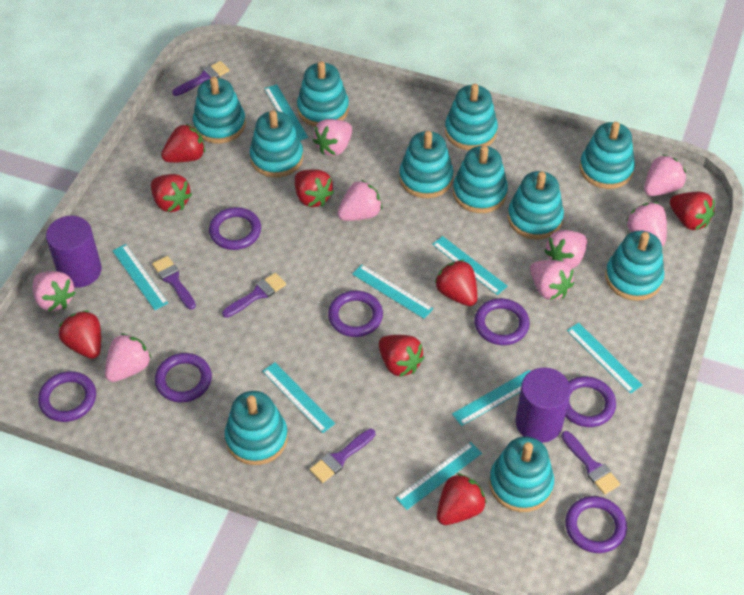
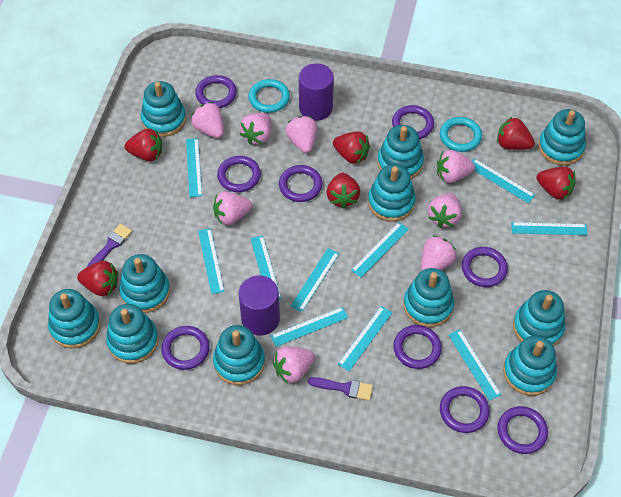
purple brush: 5 -> 2
purple ring: 7 -> 9
red strawberry: 8 -> 6
turquoise ring: 0 -> 2
turquoise ruler: 8 -> 10

